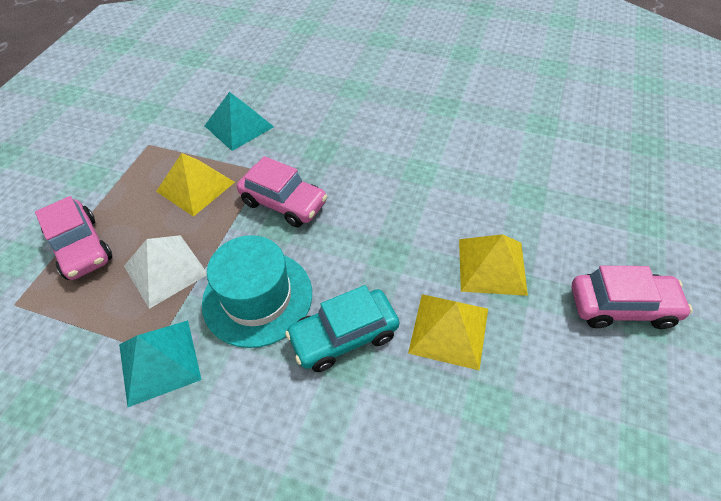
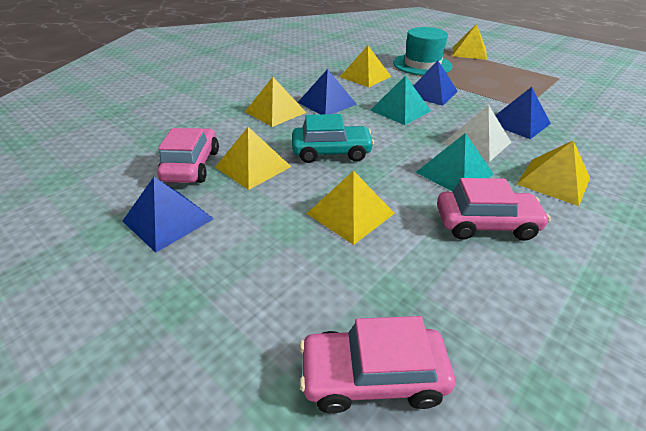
blue pyramid: 0 -> 4
yellow pyramid: 3 -> 6

